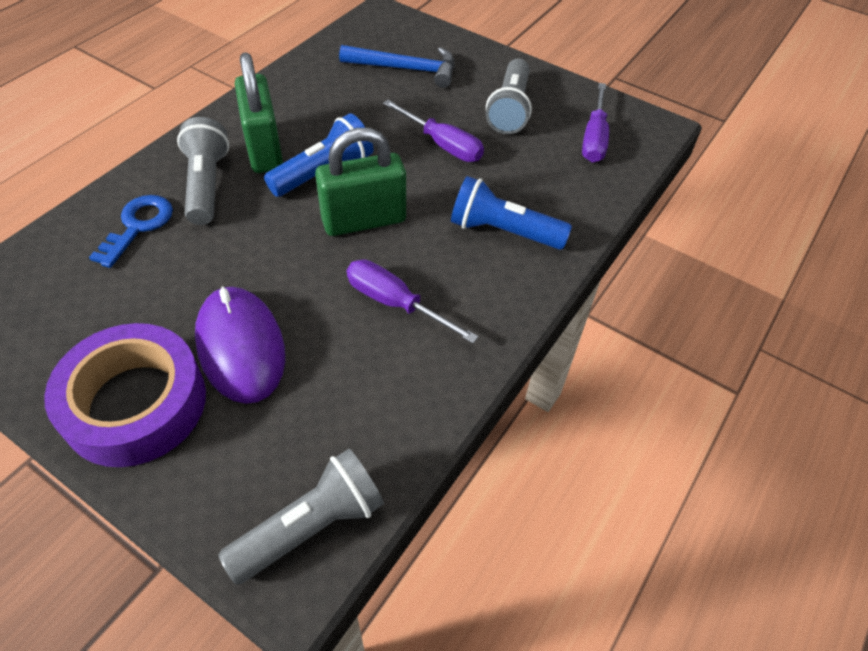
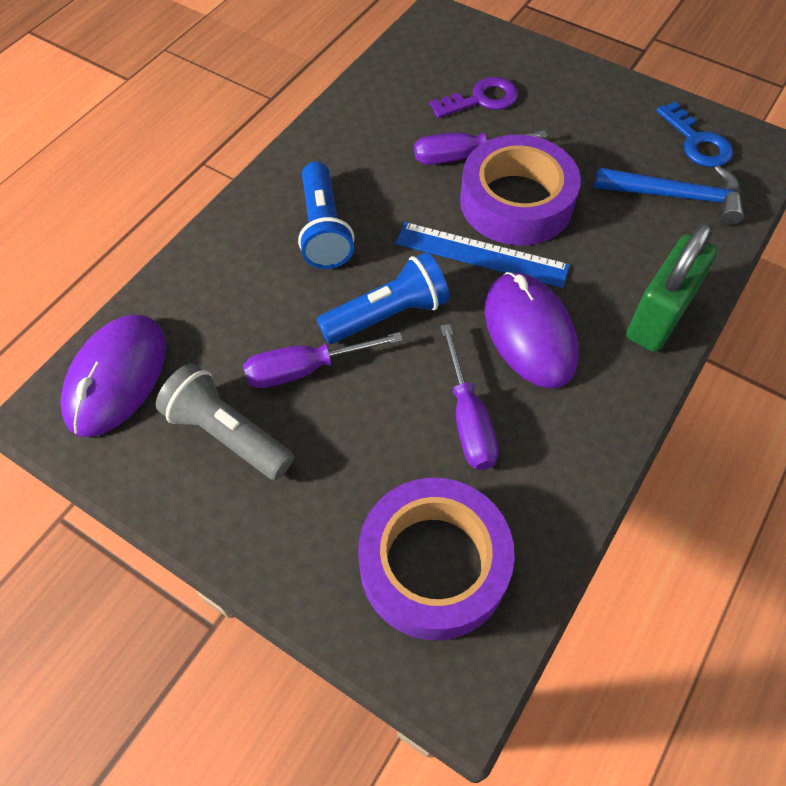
blue ruler: 0 -> 1
green padlock: 2 -> 1
grey flashlight: 3 -> 1
purple key: 0 -> 1
purple mouse: 1 -> 2
purple tape: 1 -> 2

